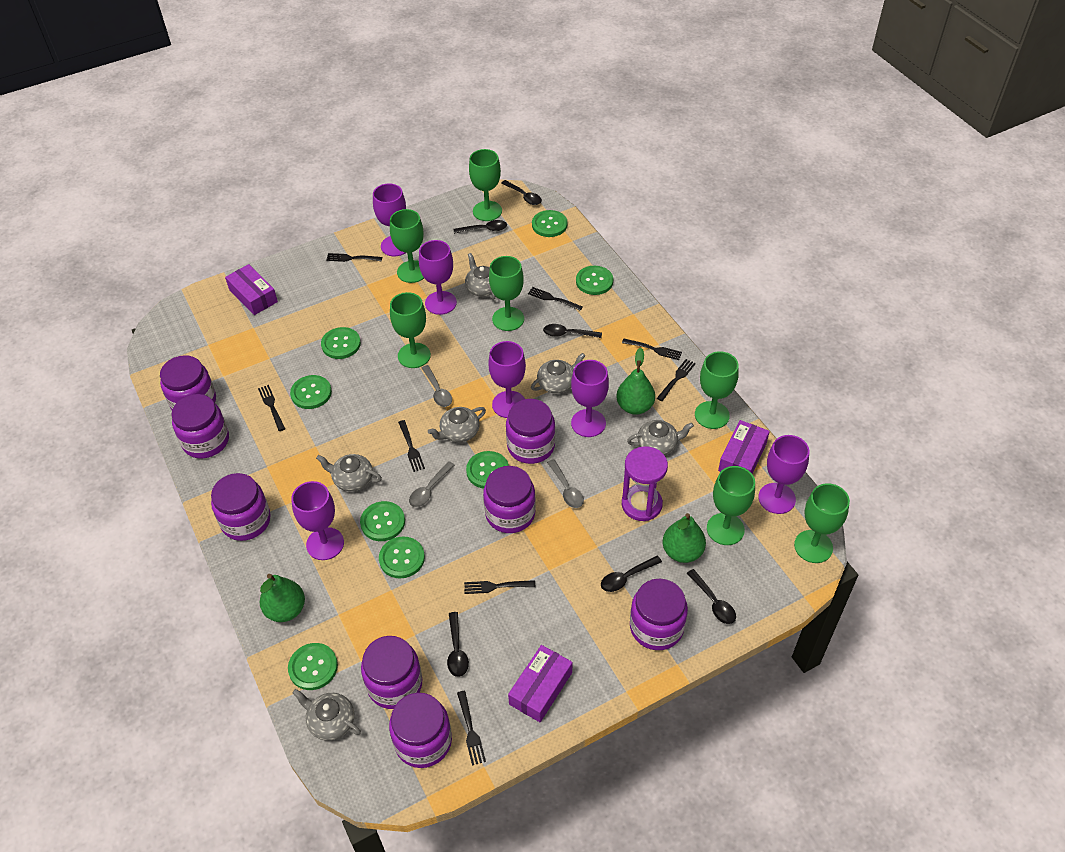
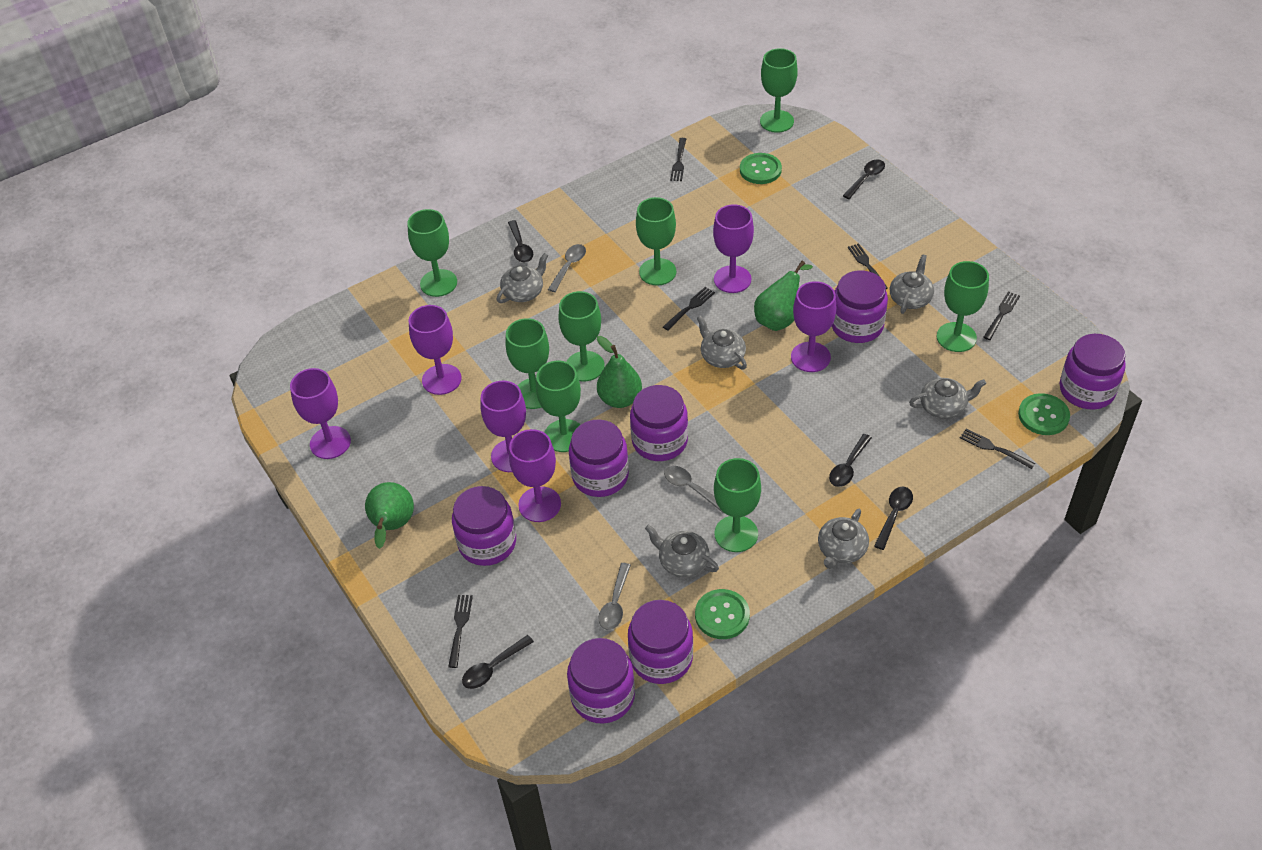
black fork: 8 -> 6
black spoon: 6 -> 5
green button: 8 -> 3
green goblet: 7 -> 8
purple box: 3 -> 0
purple hourglass: 1 -> 0
purple jar: 8 -> 7

